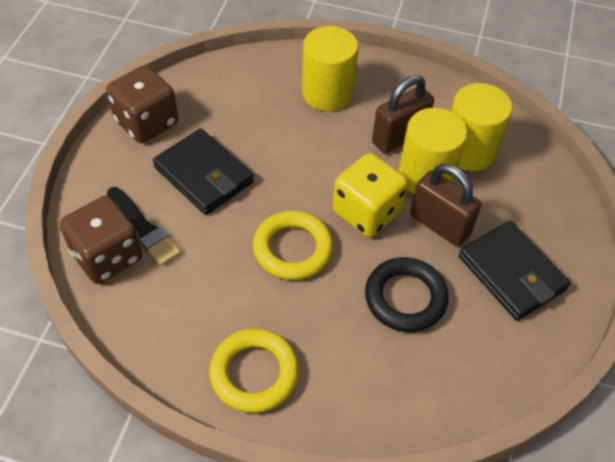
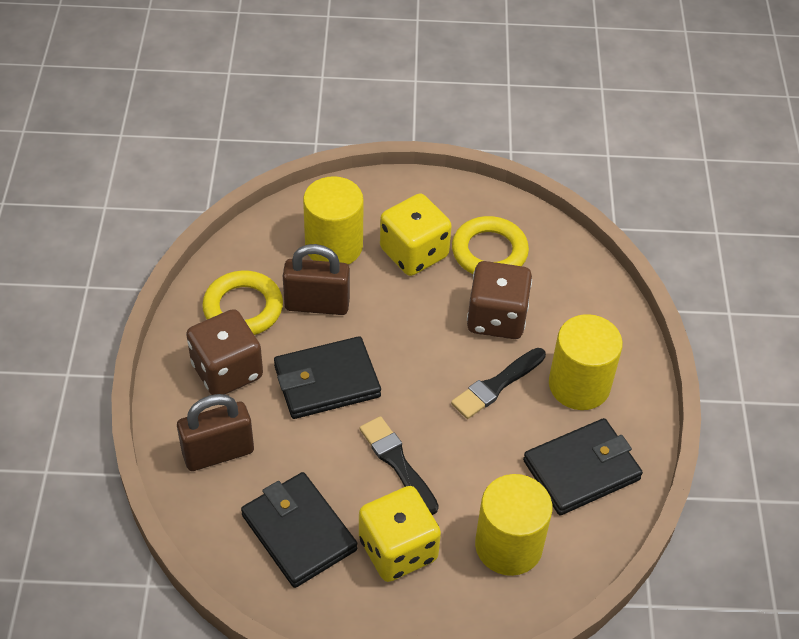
black brush: 1 -> 2
black ring: 1 -> 0
black wallet: 2 -> 3
yellow dice: 1 -> 2

